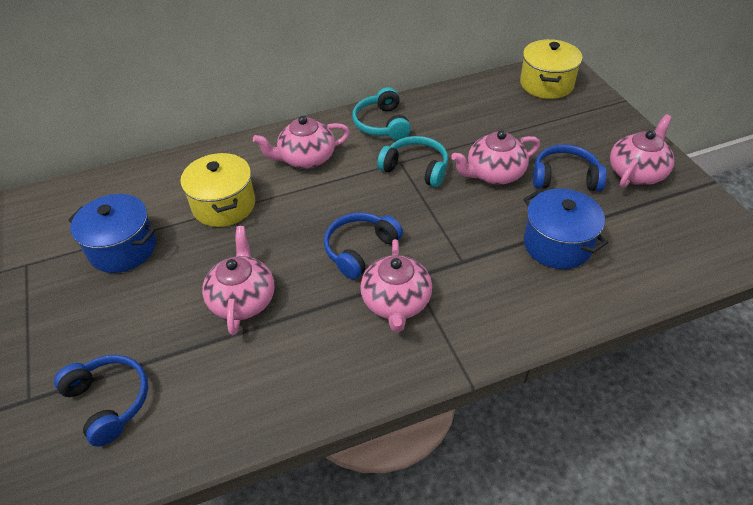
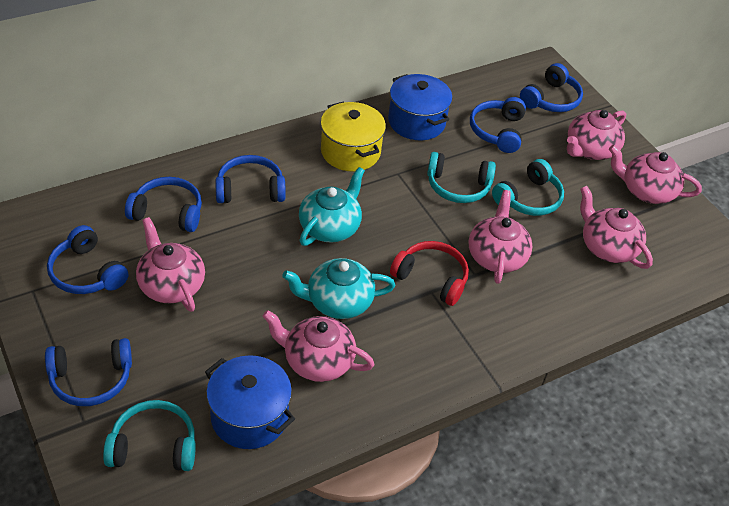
blue headphones: 3 -> 6
pink teapot: 5 -> 6
red headphones: 0 -> 1
turquoise headphones: 2 -> 3
turquoise teapot: 0 -> 2
yellow pot: 2 -> 1

